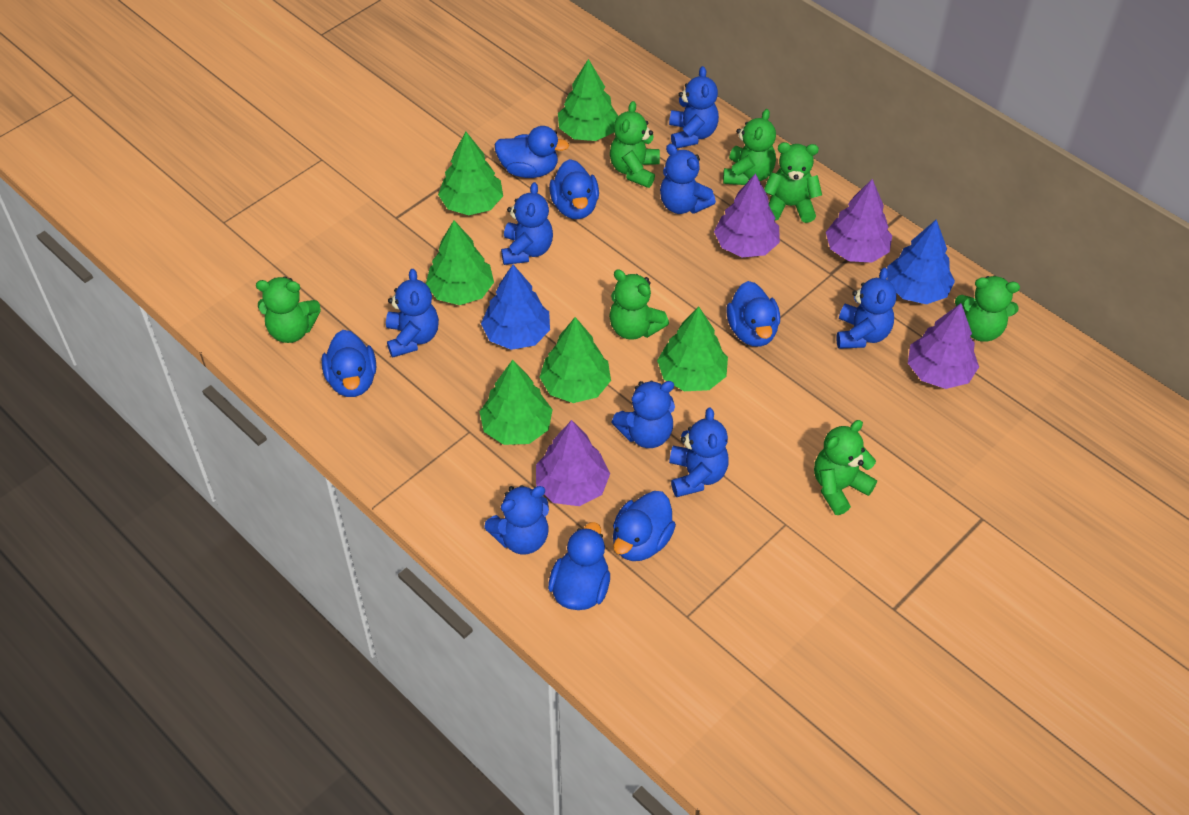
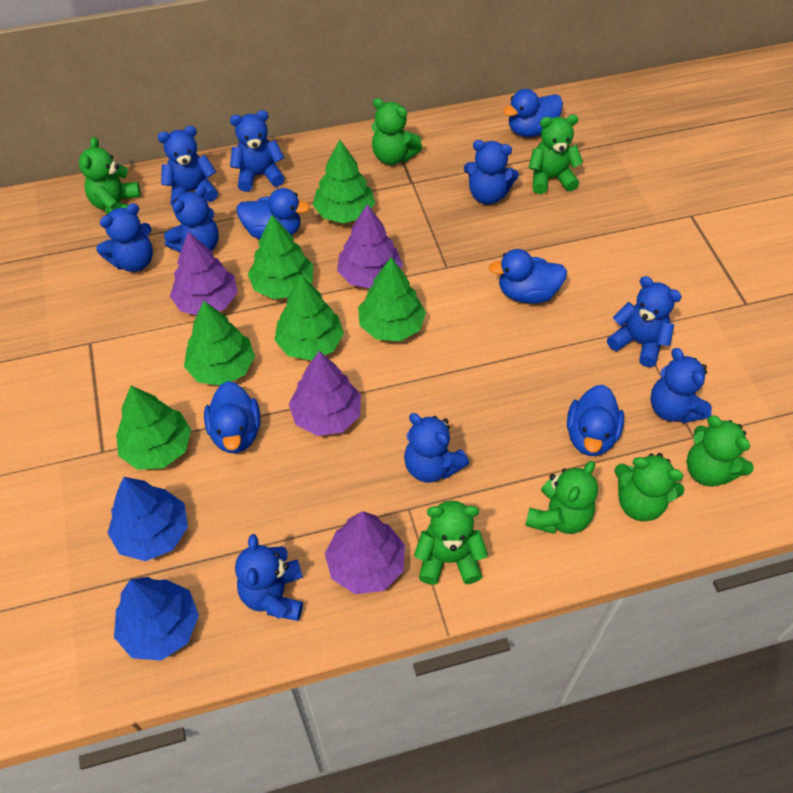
blue duck: 6 -> 5
blue teddy bear: 8 -> 9

